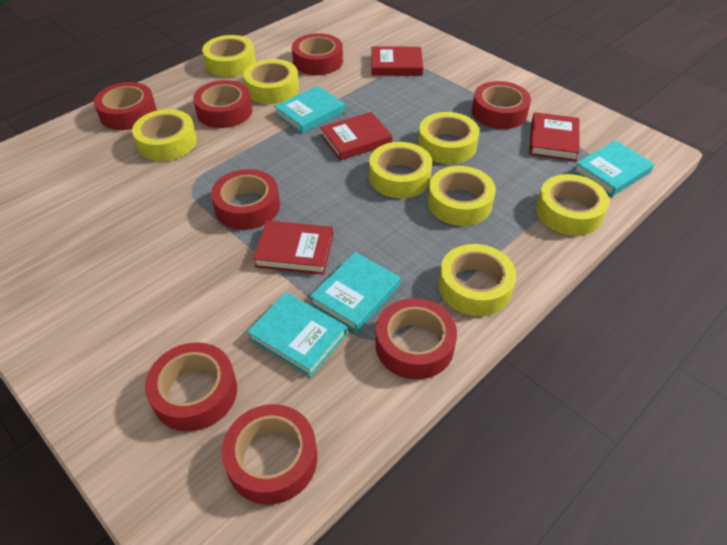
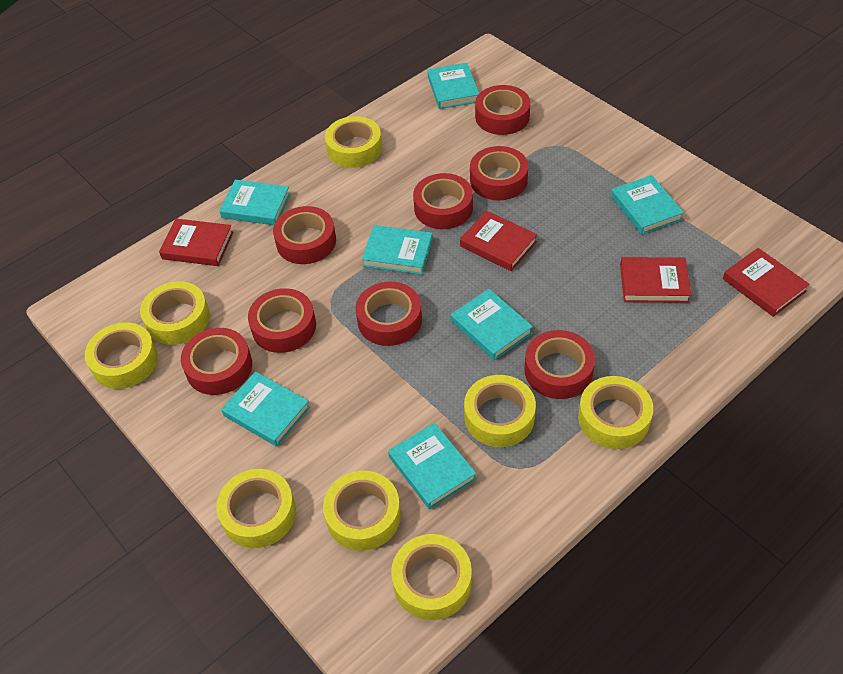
turquoise book: 4 -> 7

